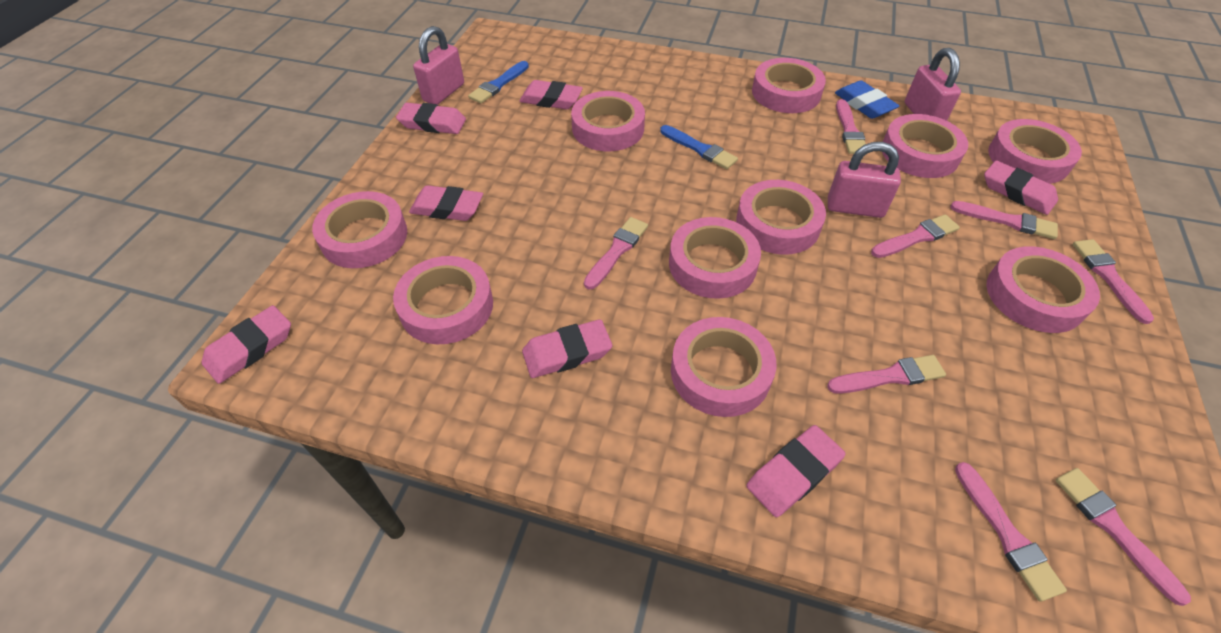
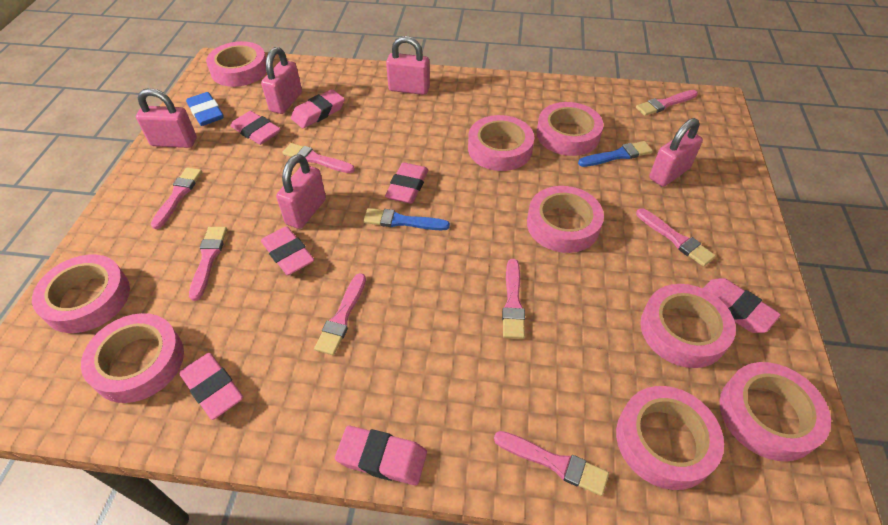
pink padlock: 3 -> 5
pink tape: 10 -> 9

